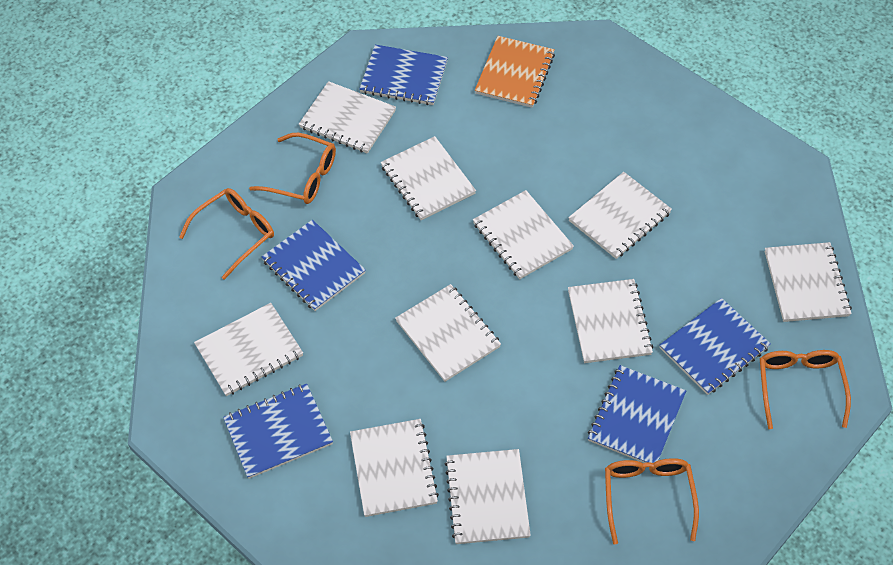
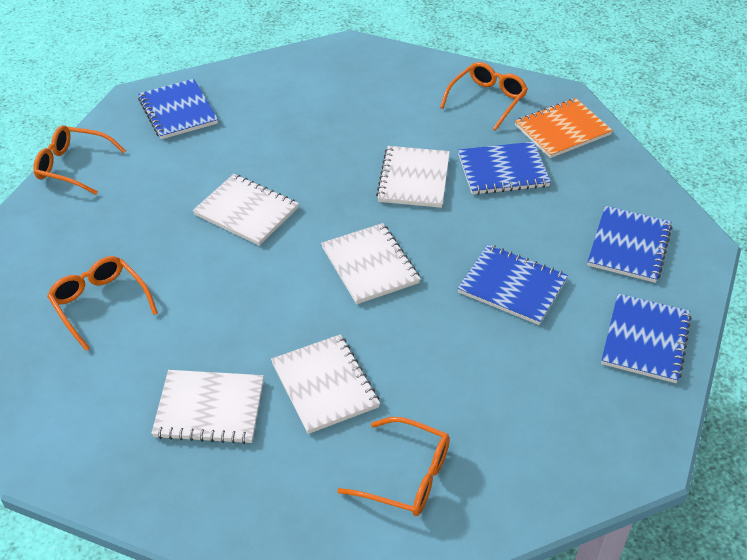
white notebook: 10 -> 5

